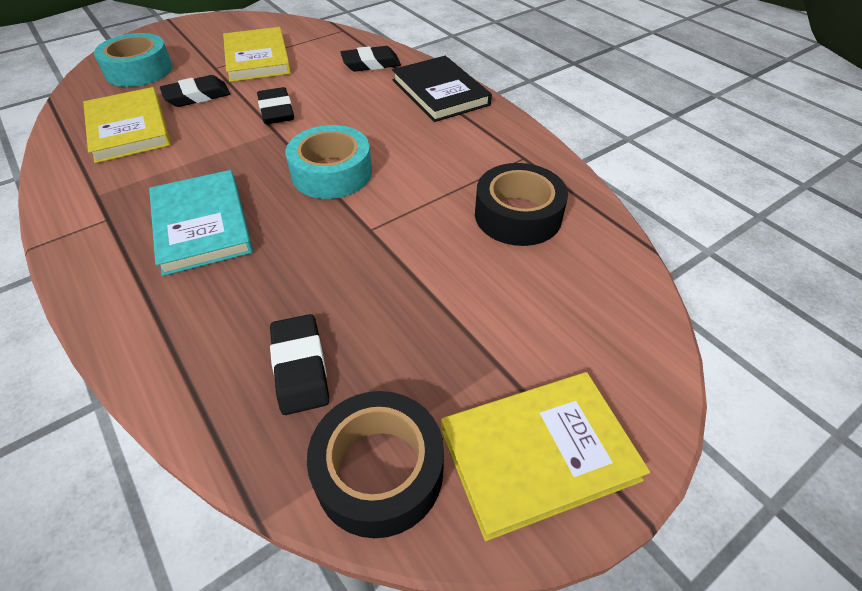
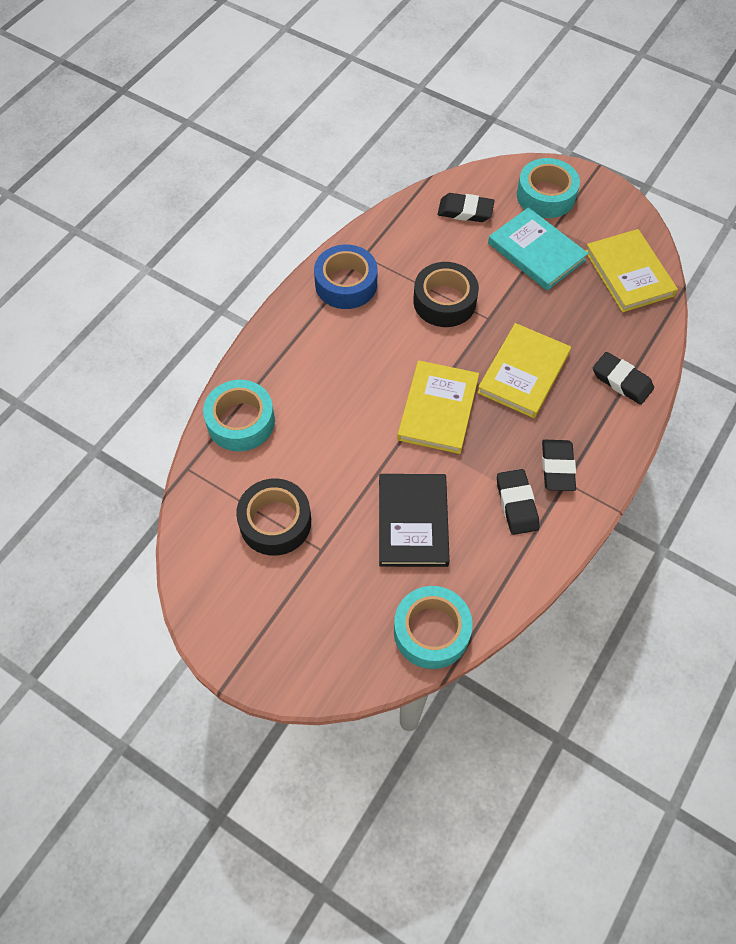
blue tape: 0 -> 1
turquoise tape: 2 -> 3

